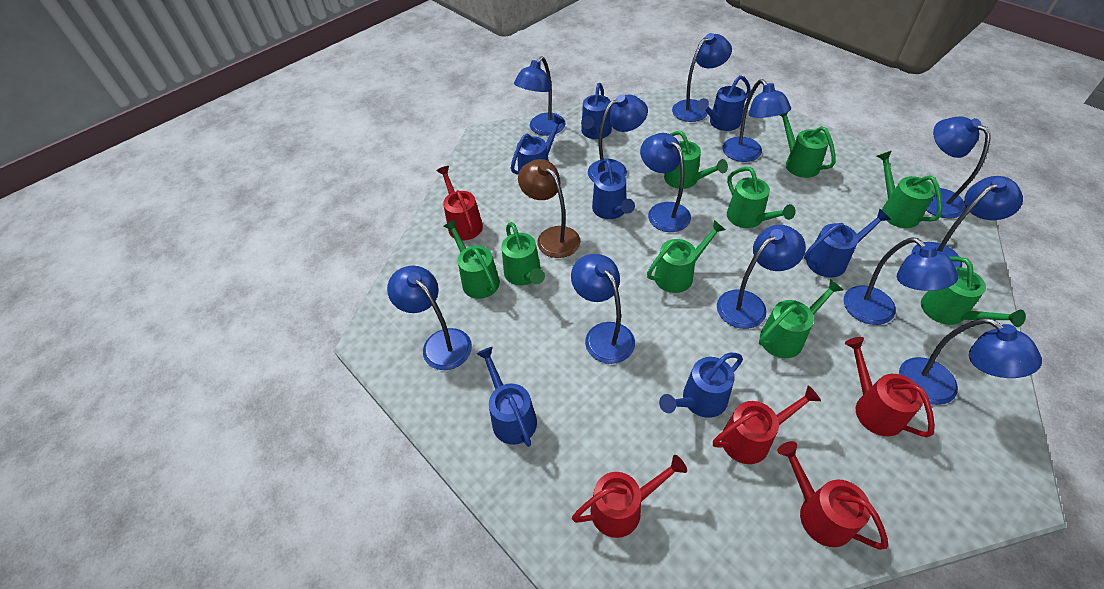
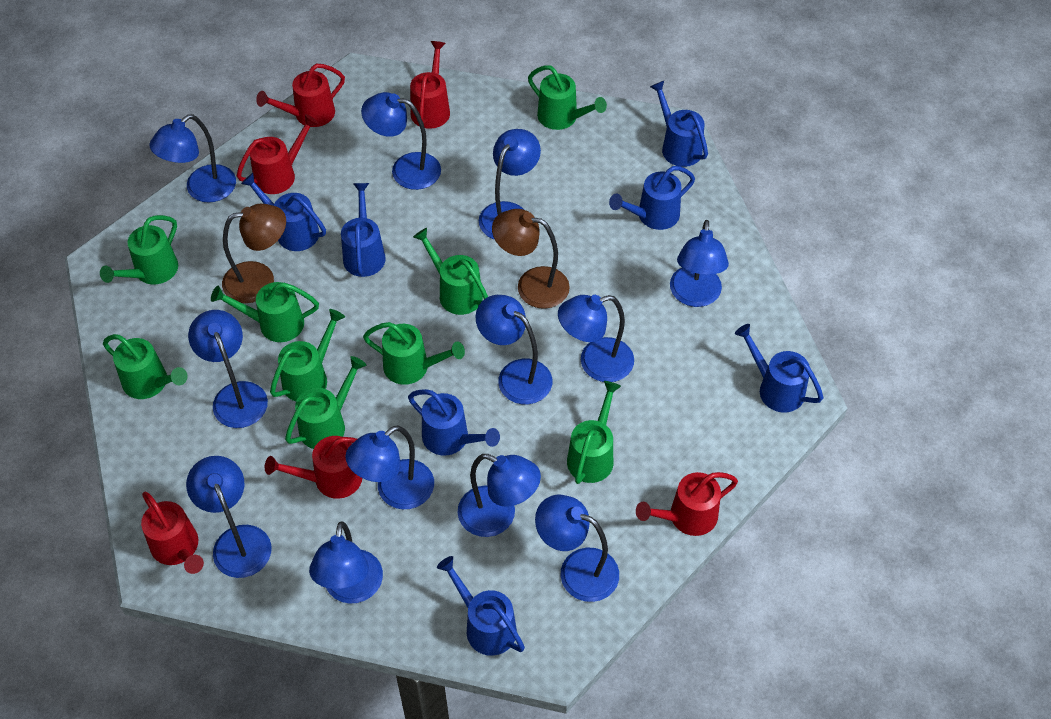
brown lamp: 1 -> 2
red watering can: 5 -> 6

